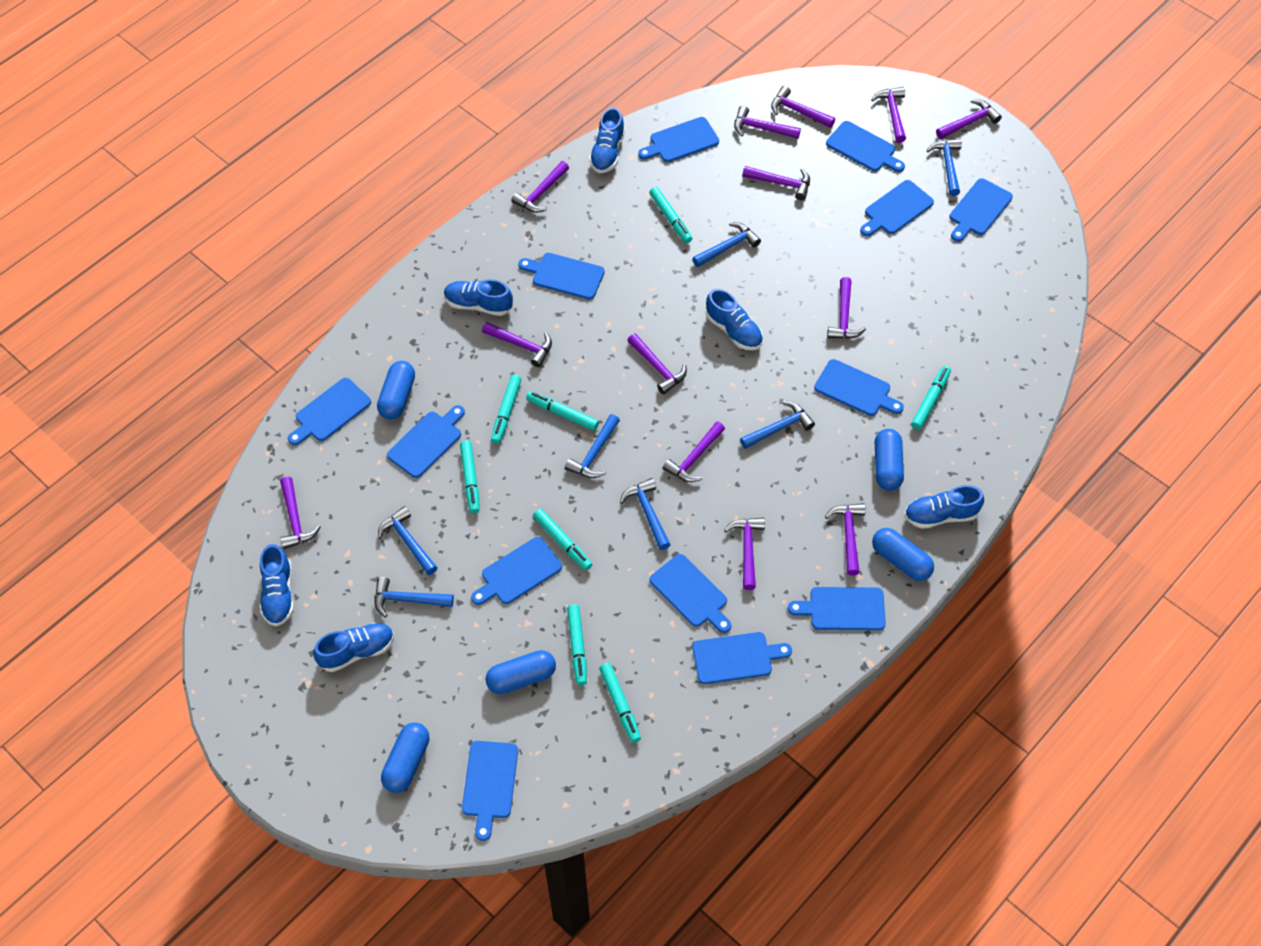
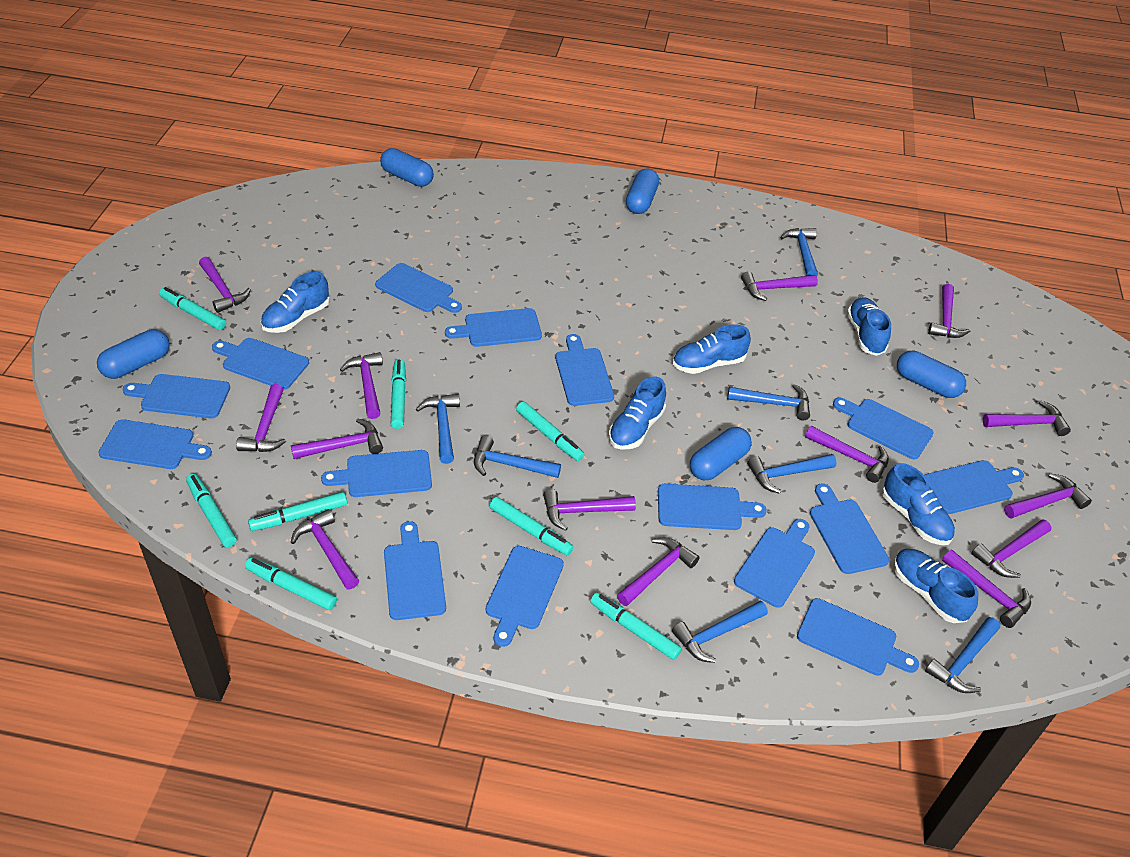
blue cutting board: 13 -> 15
purple hammer: 13 -> 14

